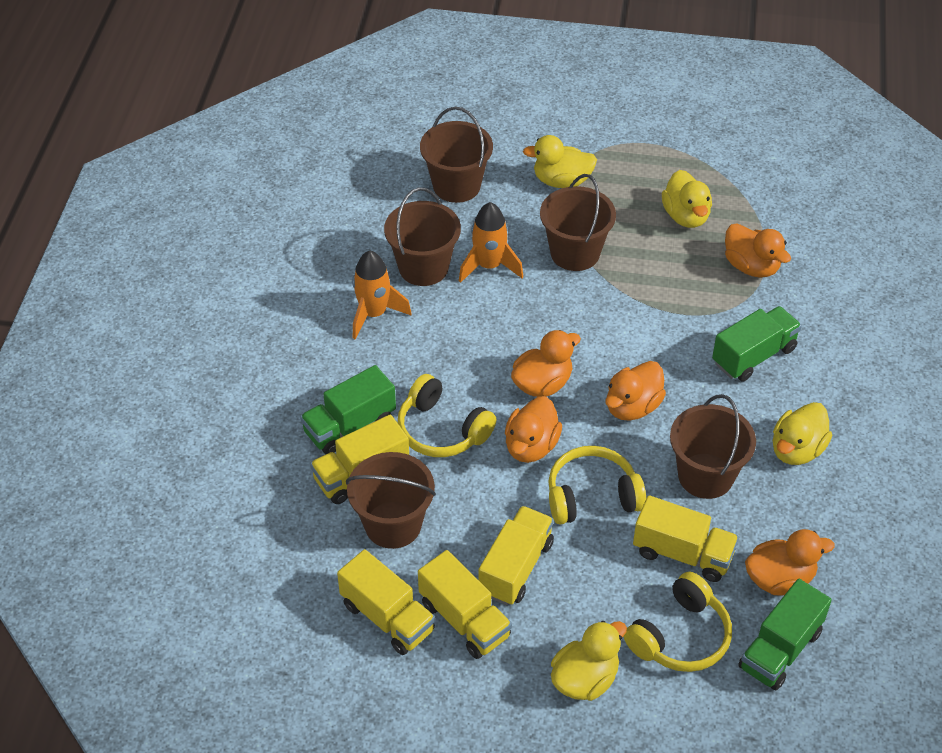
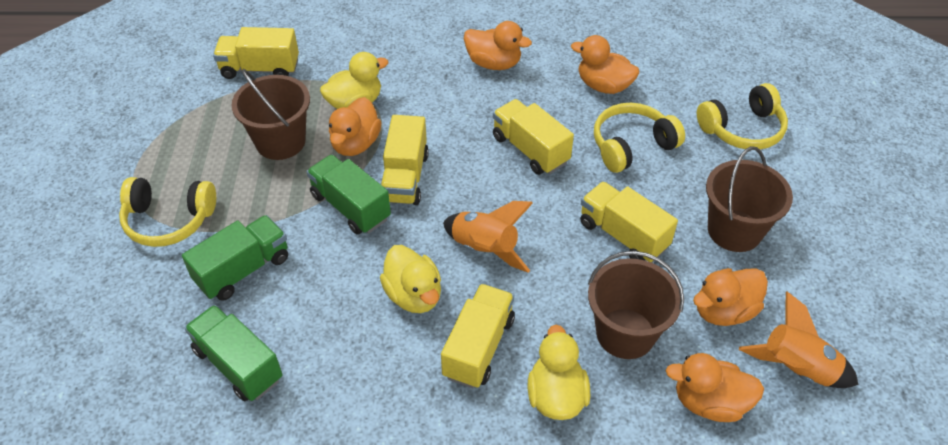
brown bucket: 5 -> 3
yellow duck: 4 -> 3

